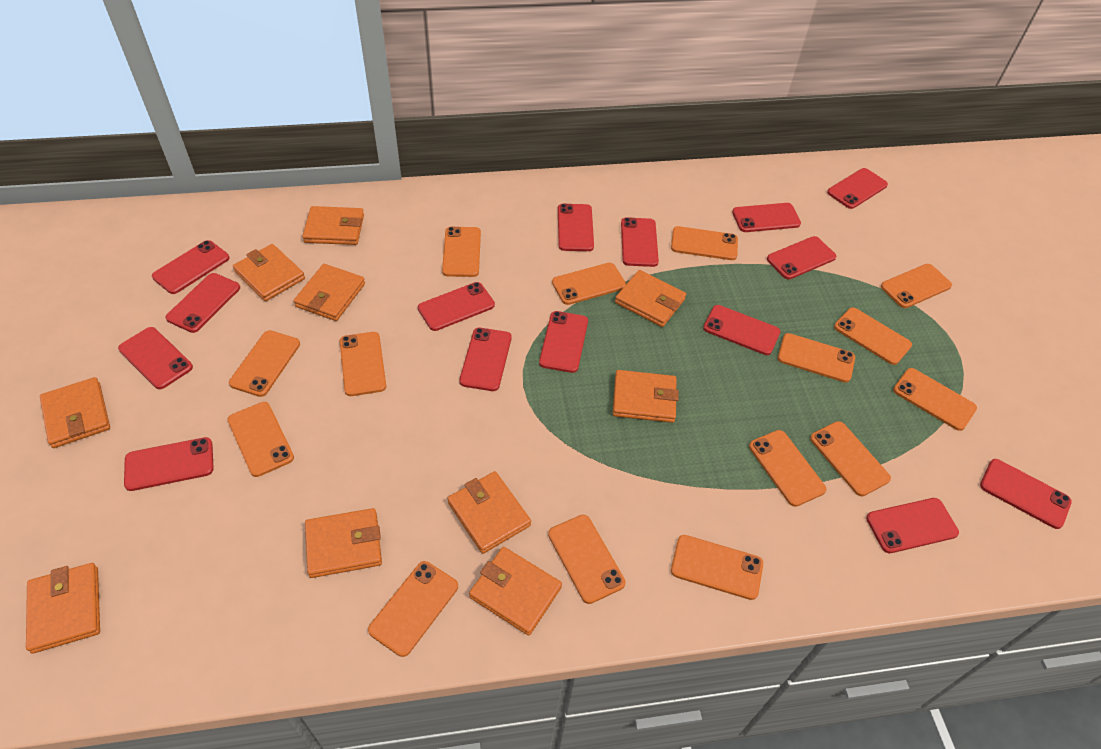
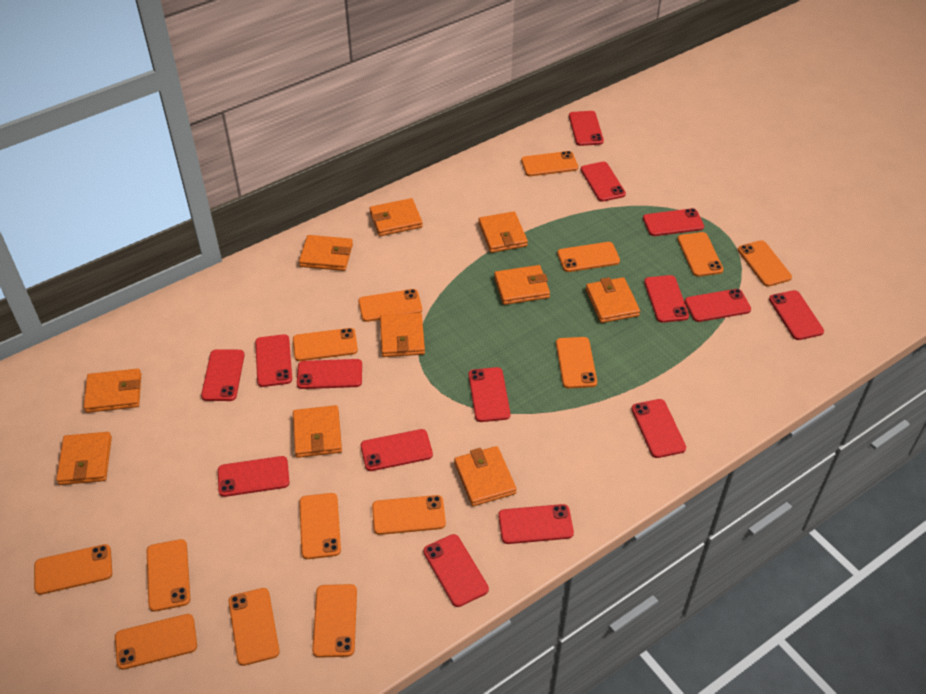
orange phone: 15 -> 14

